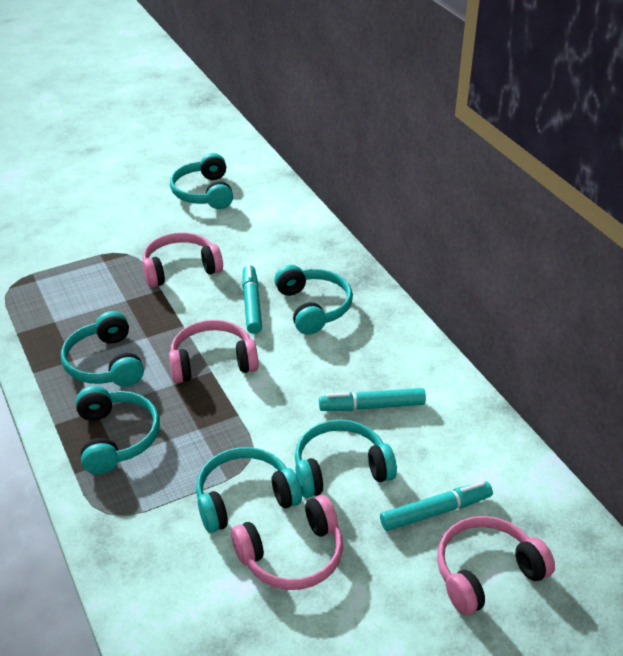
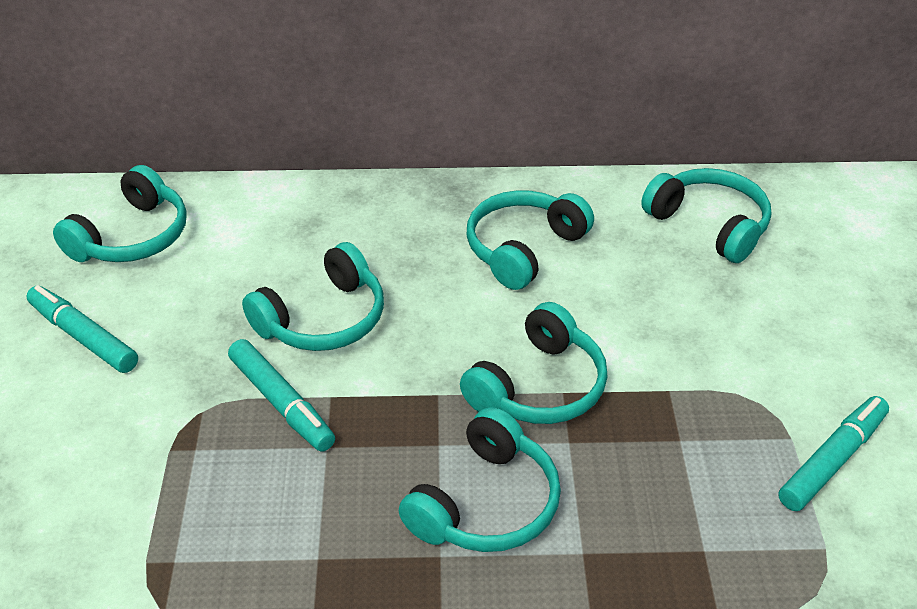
pink headphones: 4 -> 0

